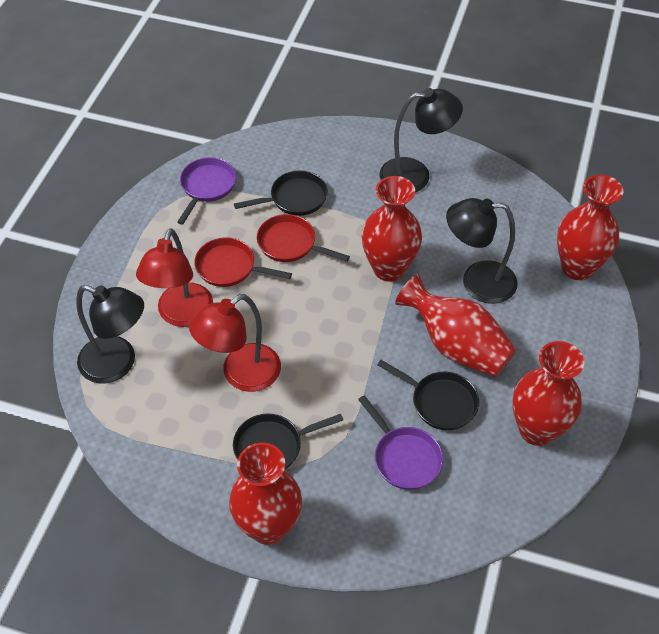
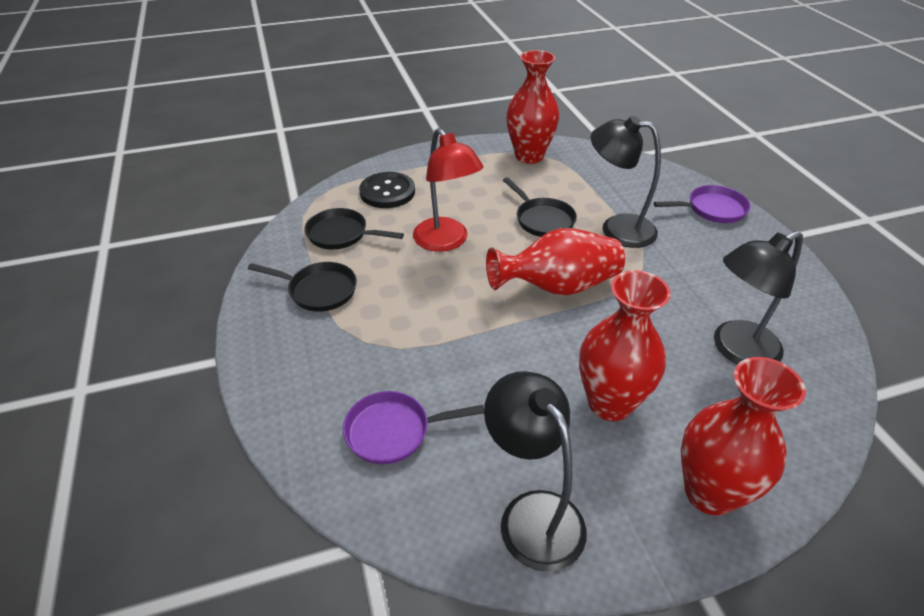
black button: 0 -> 1
red lamp: 2 -> 1
red pan: 2 -> 0
red vase: 5 -> 4

